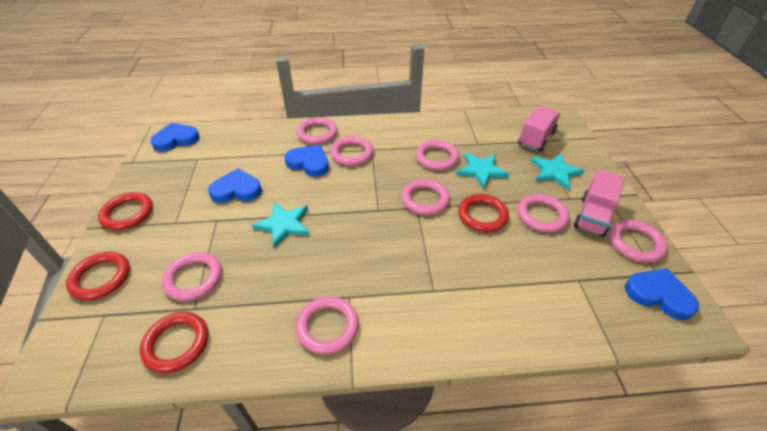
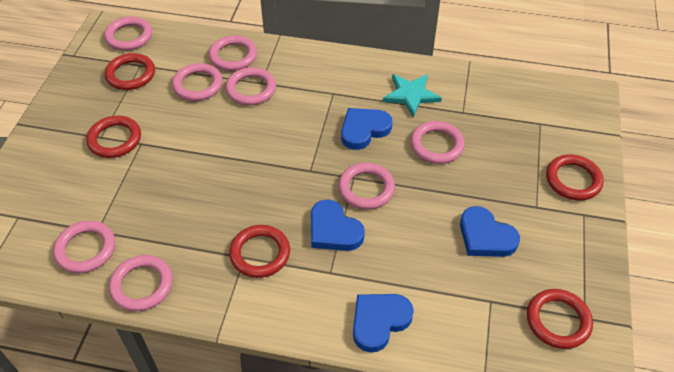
pink truck: 2 -> 0
red ring: 4 -> 5
turquoise star: 3 -> 1

